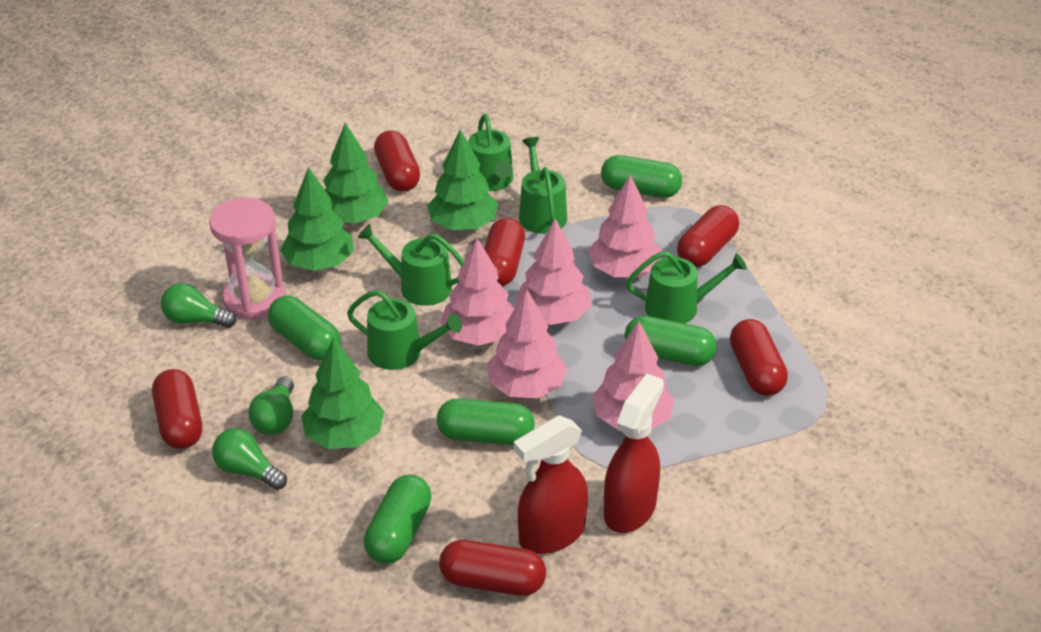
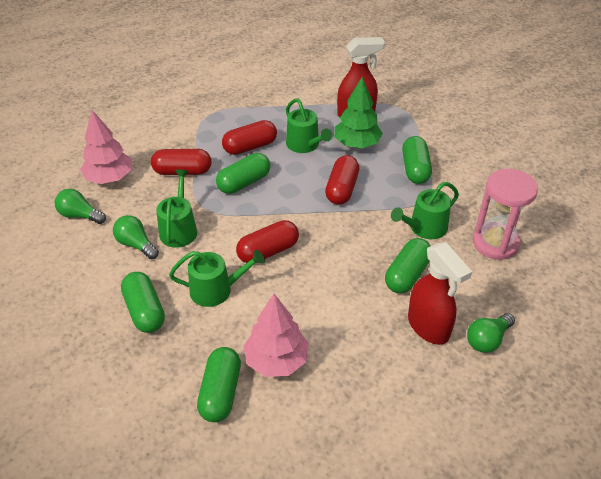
green tree: 4 -> 1
green watering can: 5 -> 4
pink tree: 5 -> 2
red capsule: 6 -> 4

